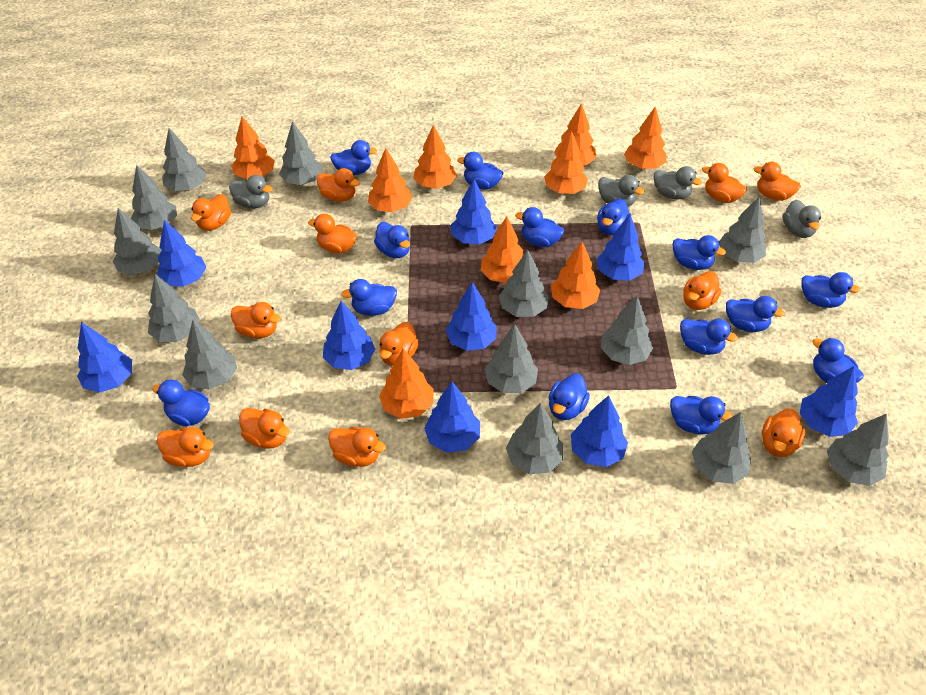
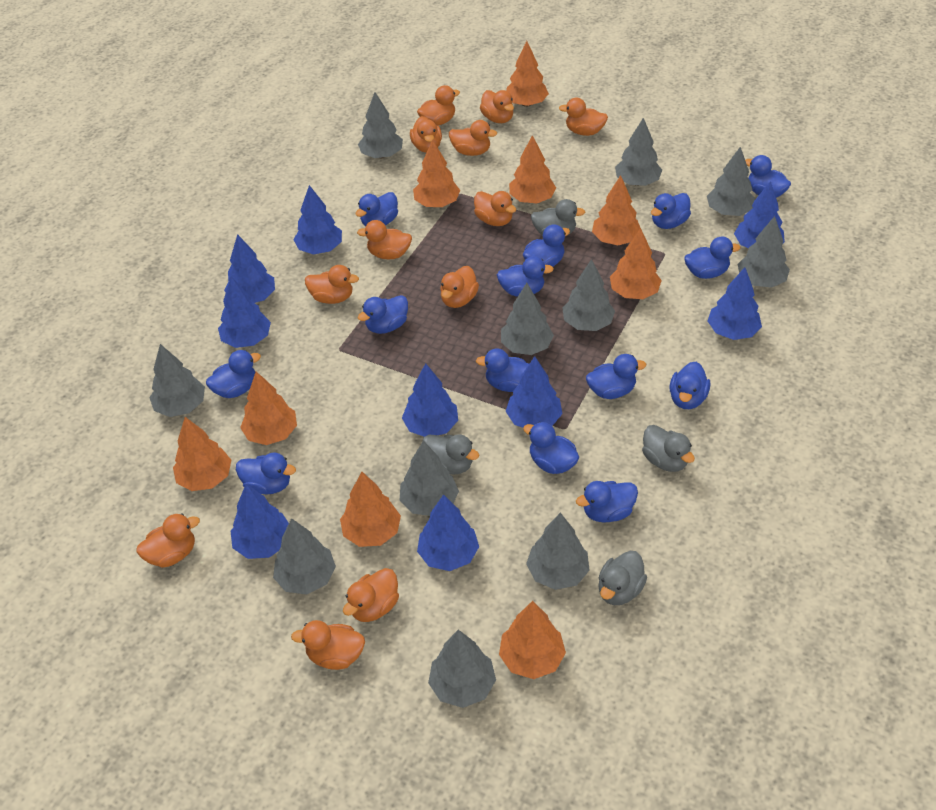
grey tree: 13 -> 11

